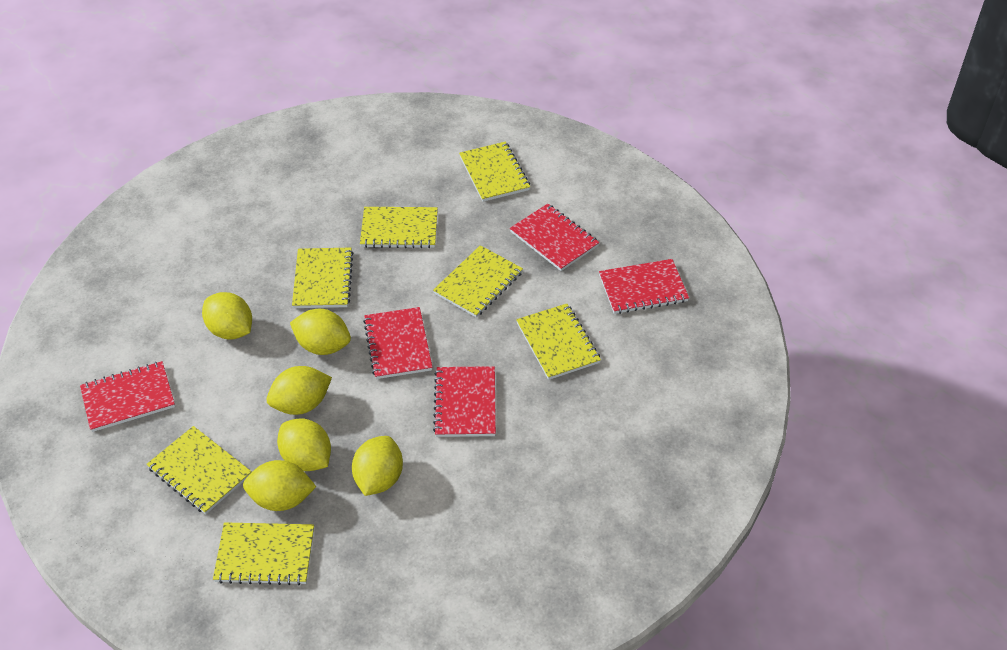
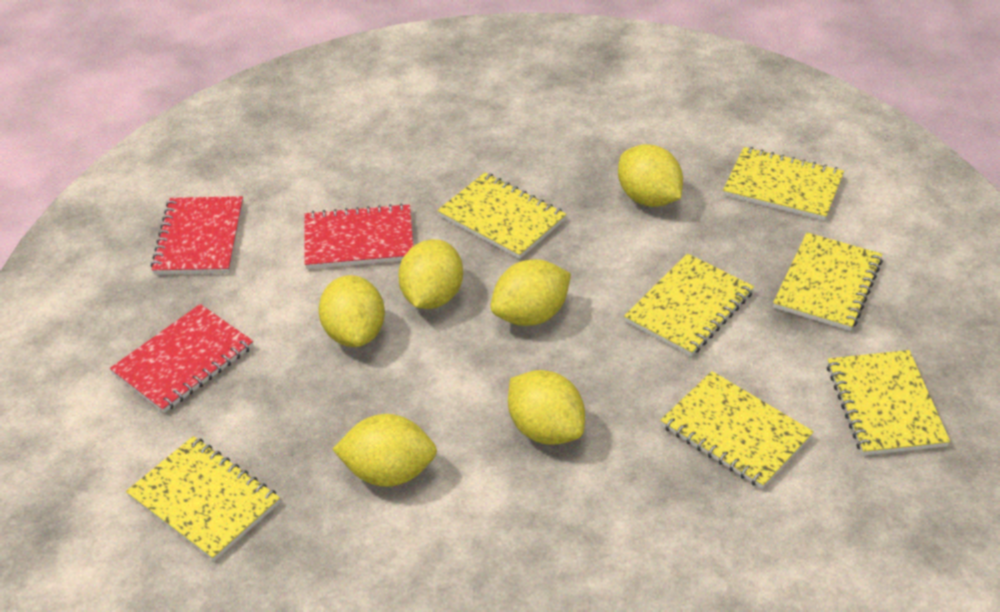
red notebook: 5 -> 3

